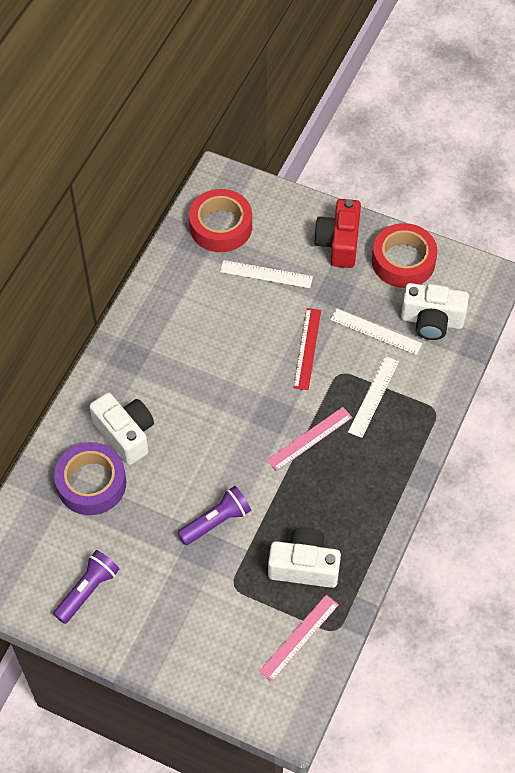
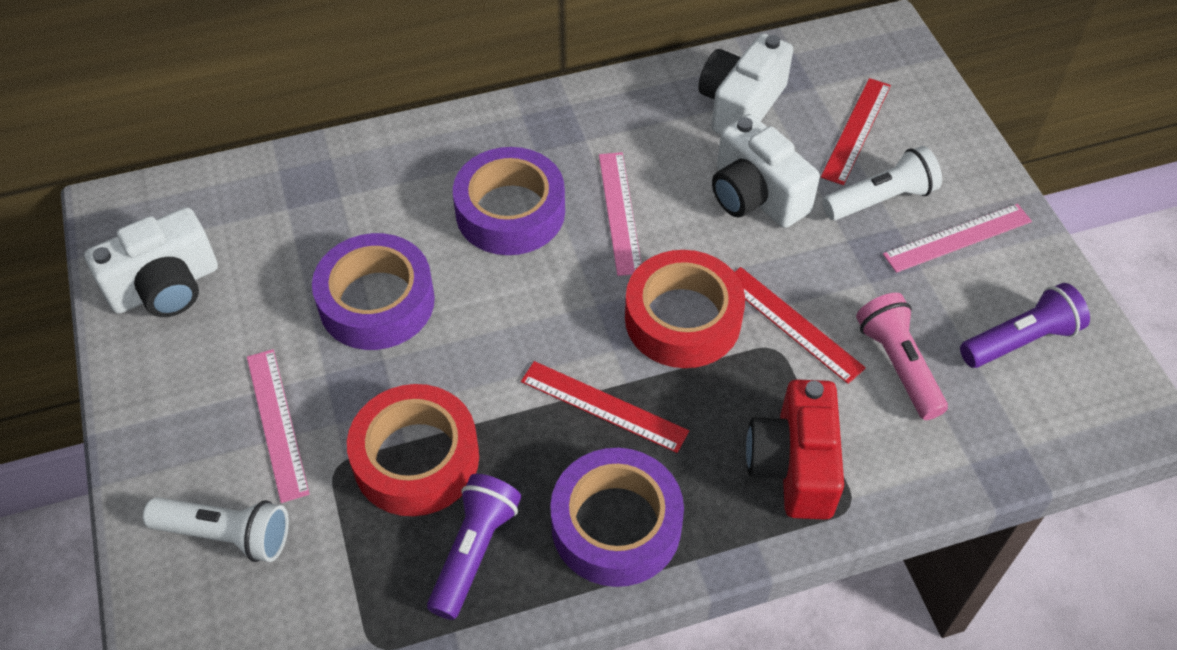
pink flashlight: 0 -> 1
pink ruler: 2 -> 3
purple tape: 1 -> 3
red ruler: 1 -> 3
white flashlight: 0 -> 2
white ruler: 3 -> 0

